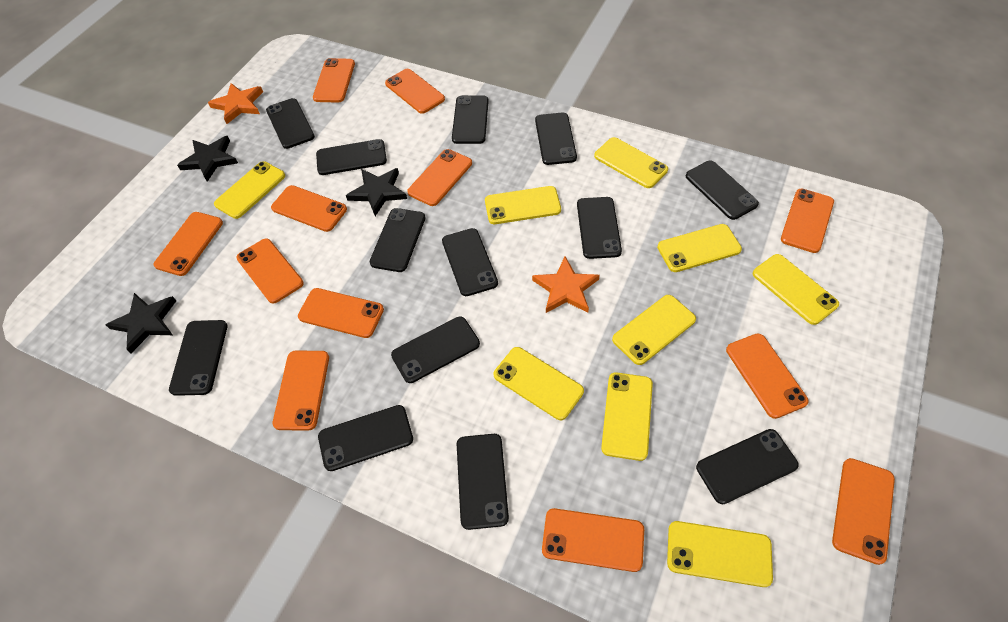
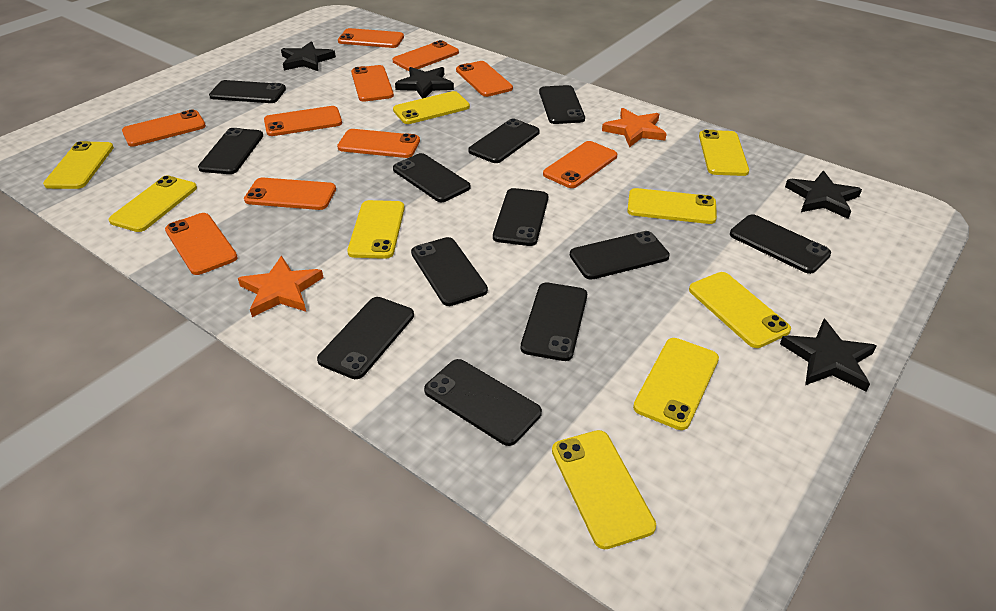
black phone: 13 -> 12
black star: 3 -> 4
orange phone: 12 -> 10

